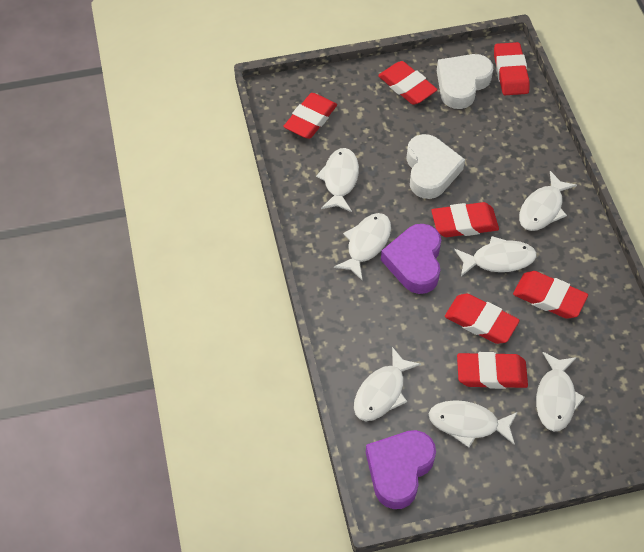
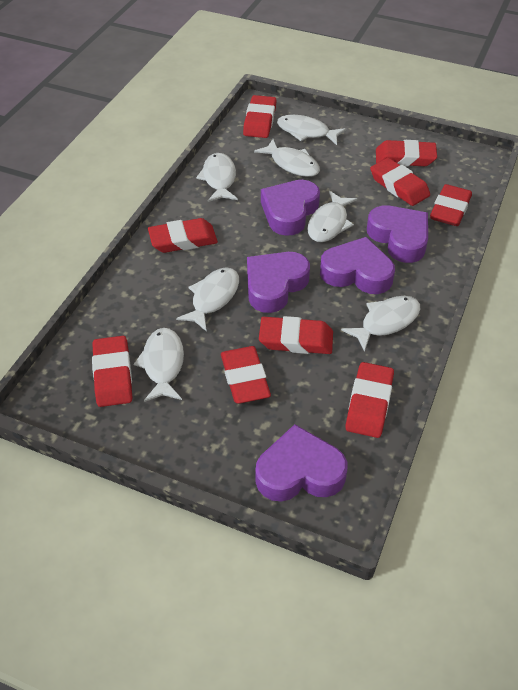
purple heart: 2 -> 5
red eraser: 7 -> 9
white heart: 2 -> 0

